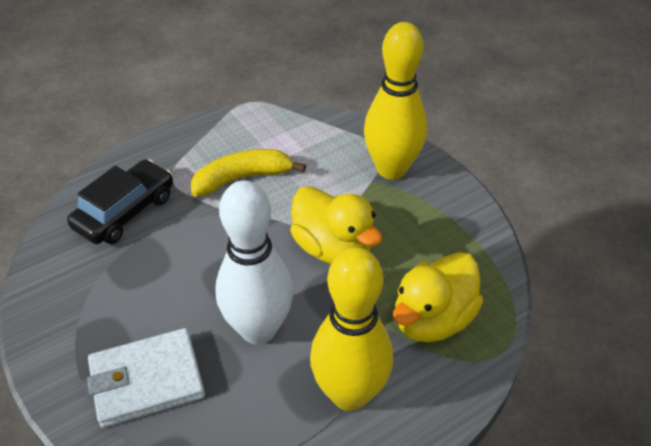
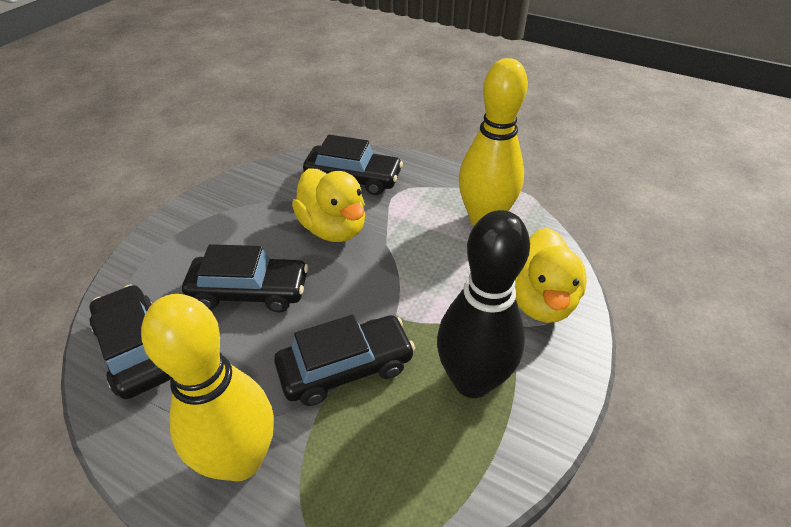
black bowling pin: 0 -> 1
black car: 1 -> 4
white bowling pin: 1 -> 0
white wallet: 1 -> 0
yellow banana: 1 -> 0

